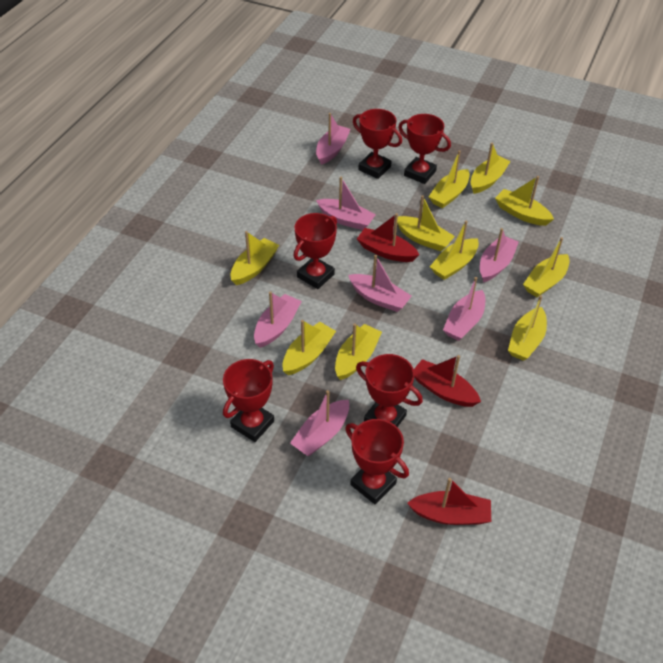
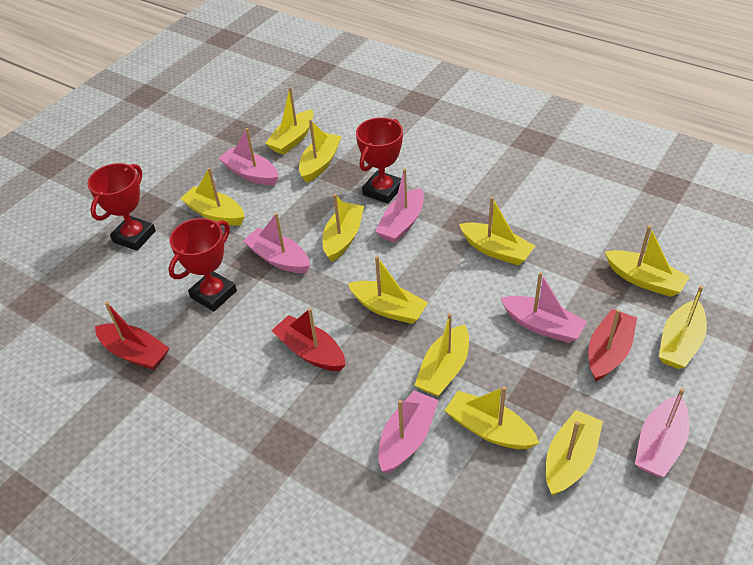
pink boat: 7 -> 6
red trophy: 6 -> 3
yellow boat: 10 -> 11

